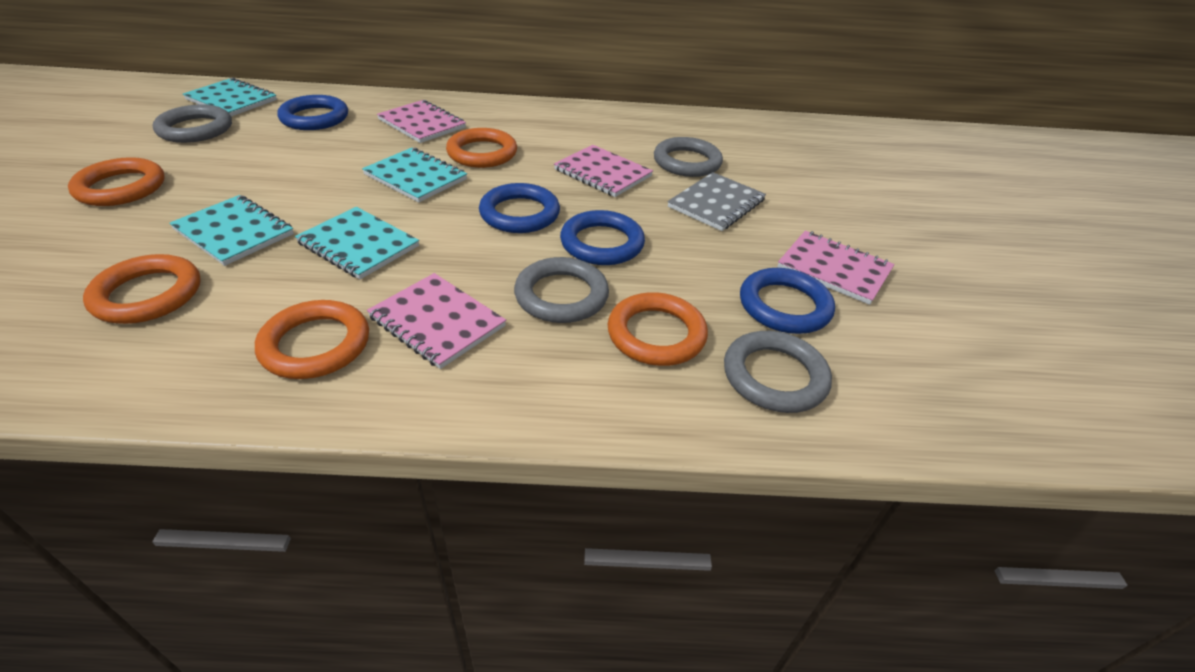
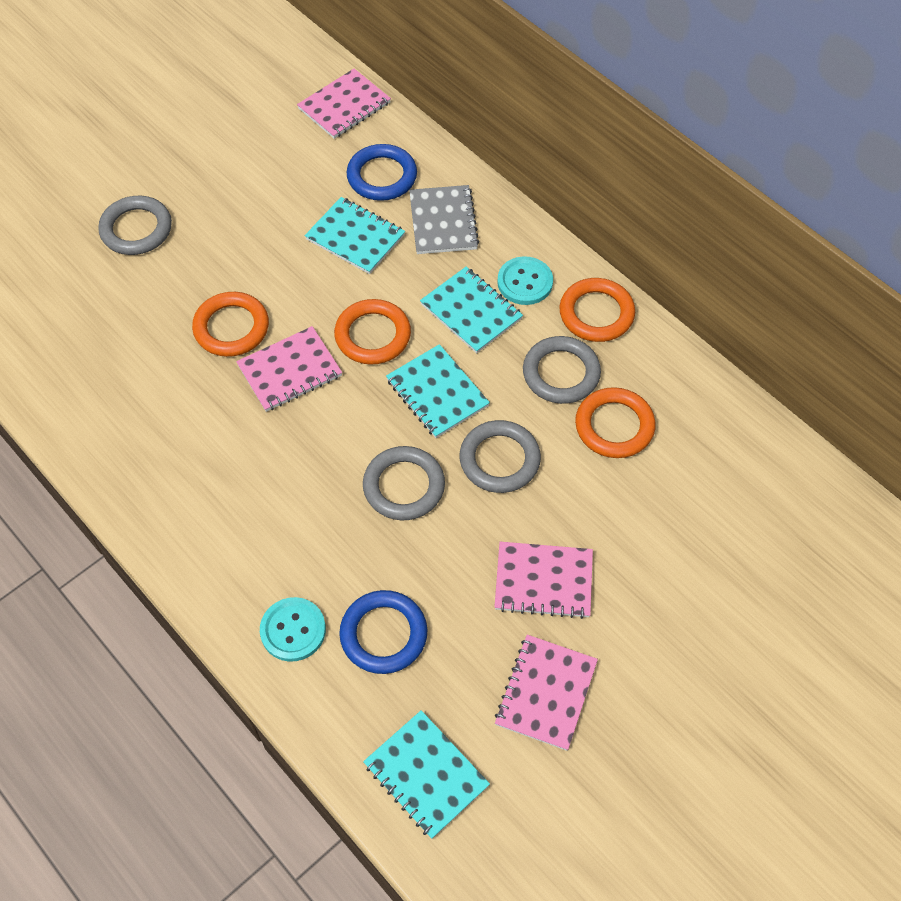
blue ring: 4 -> 2
orange ring: 5 -> 4
turquoise button: 0 -> 2

